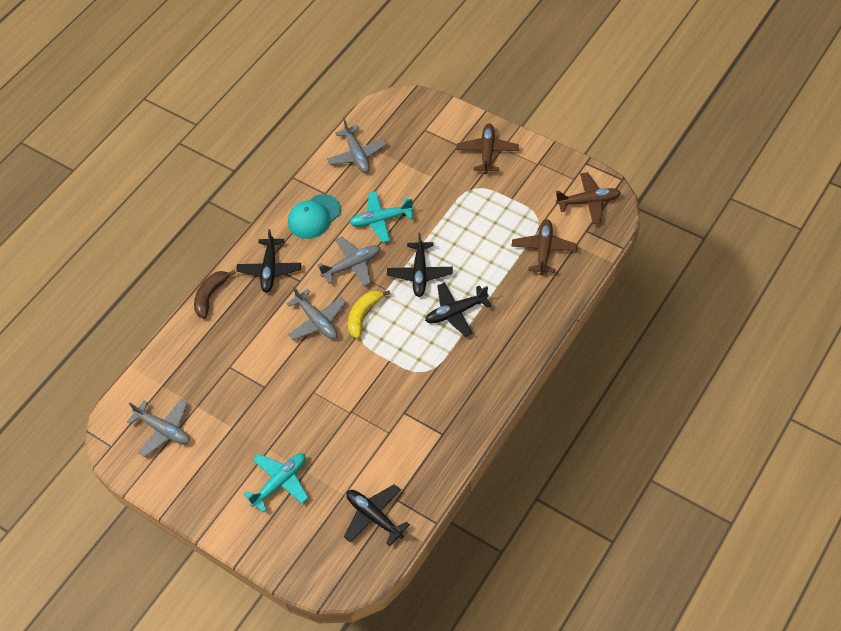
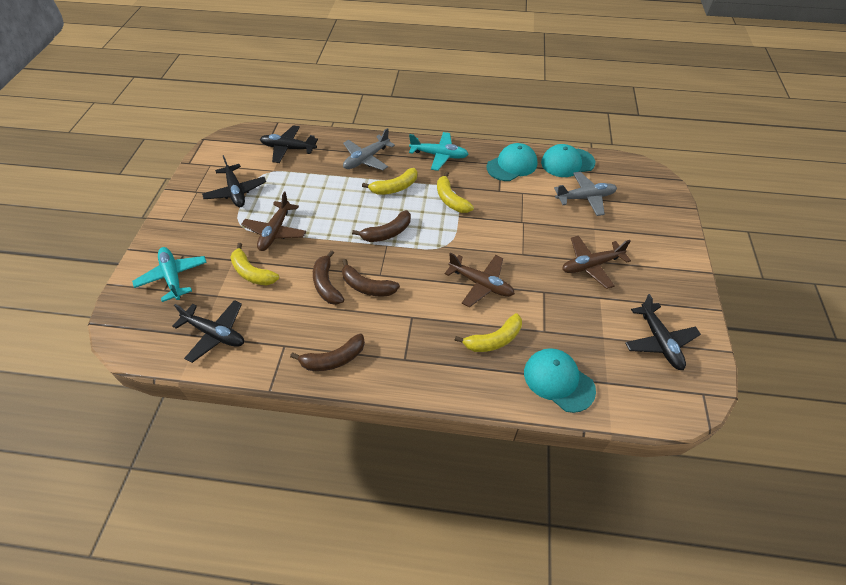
brown banana: 1 -> 4
grey plane: 4 -> 2
turquoise cap: 1 -> 3
yellow banana: 1 -> 4

